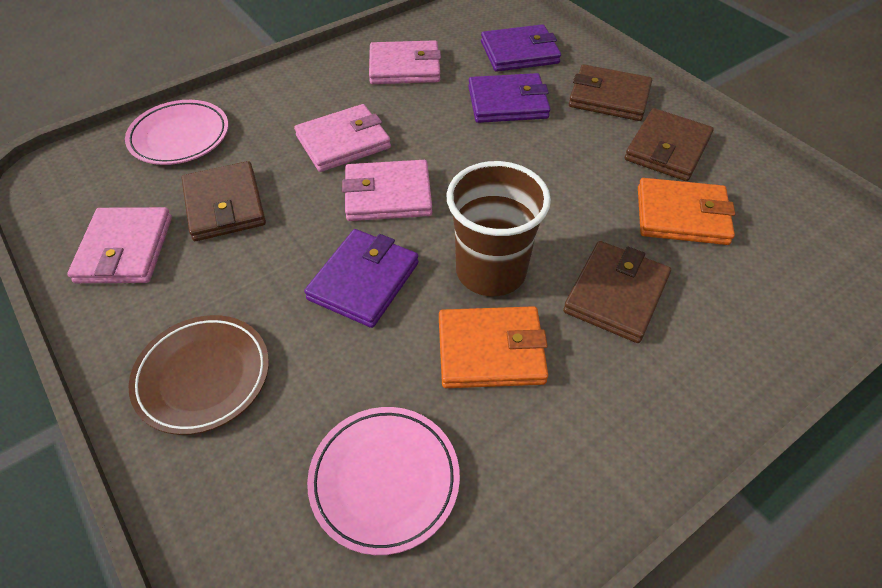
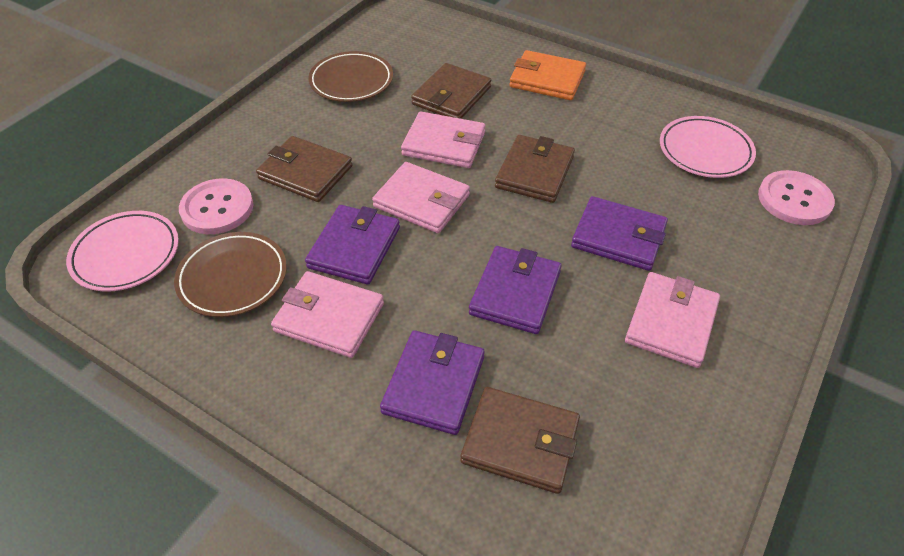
brown cup: 1 -> 0
brown plate: 1 -> 2
orange wallet: 2 -> 1
pink button: 0 -> 2
purple wallet: 3 -> 4

